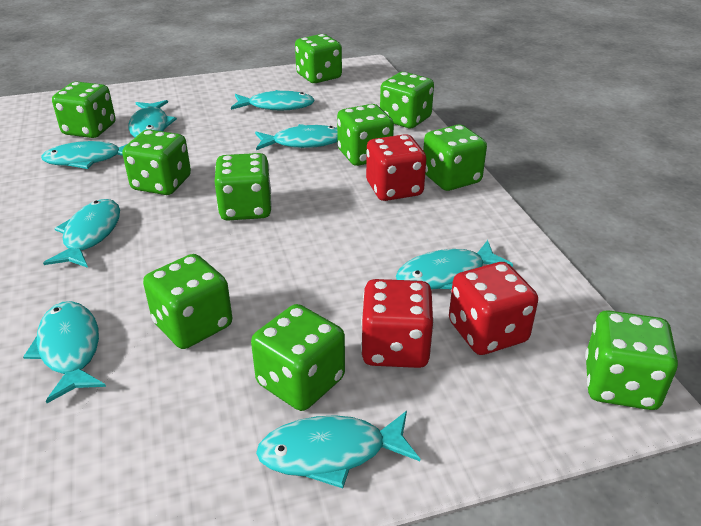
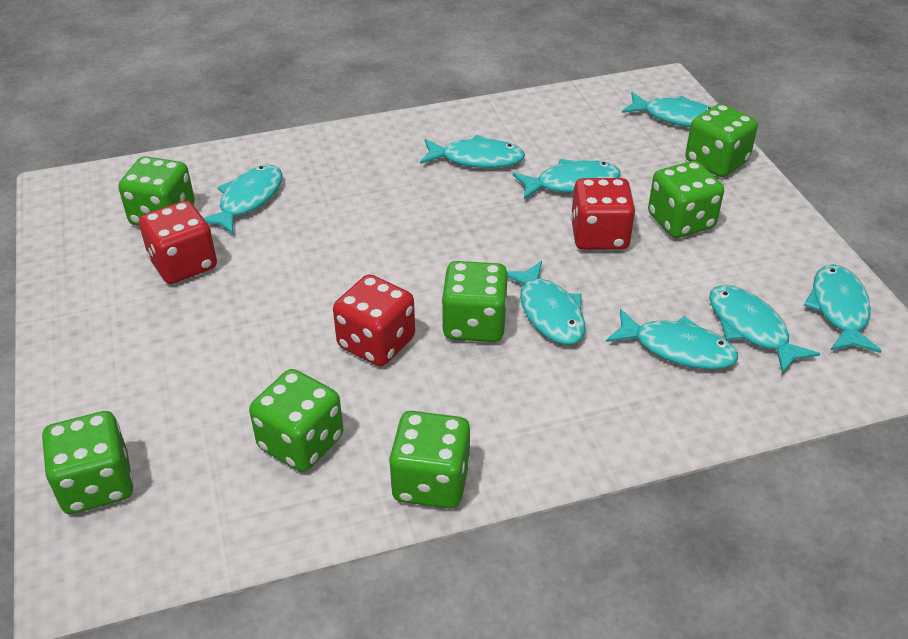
green dice: 10 -> 7

